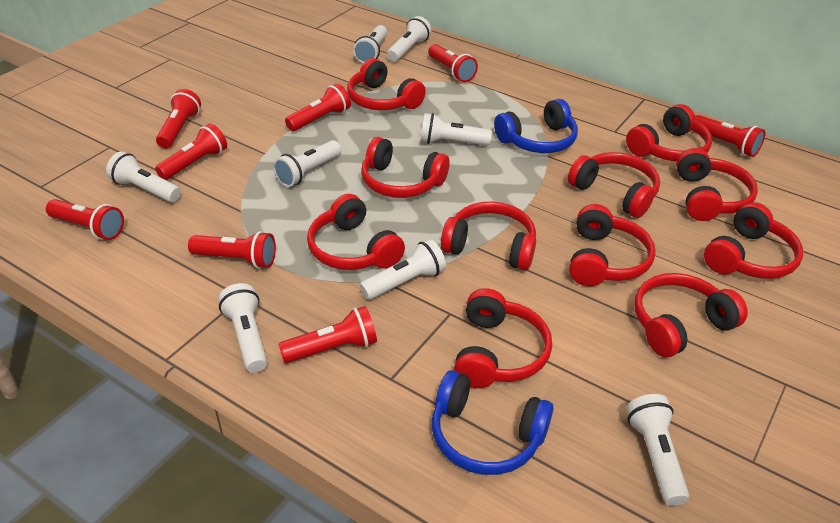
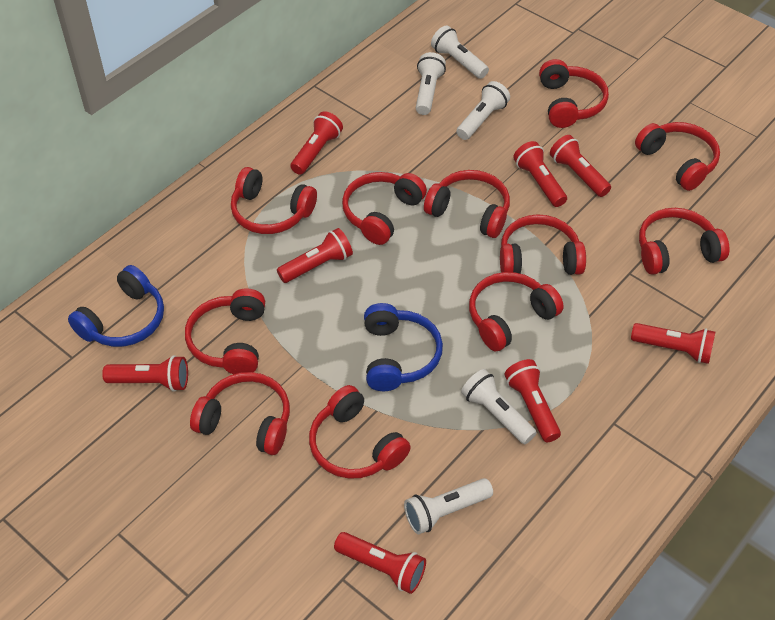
white flashlight: 8 -> 5

